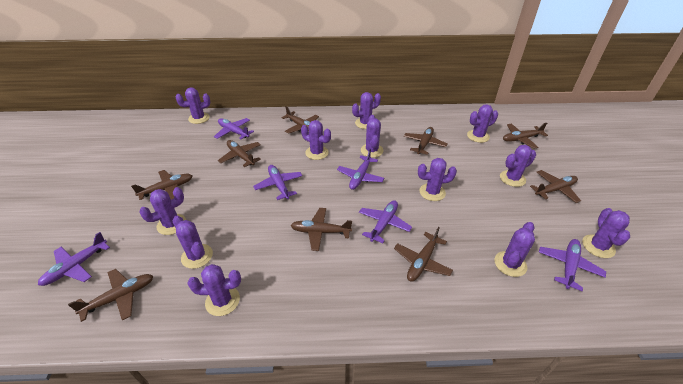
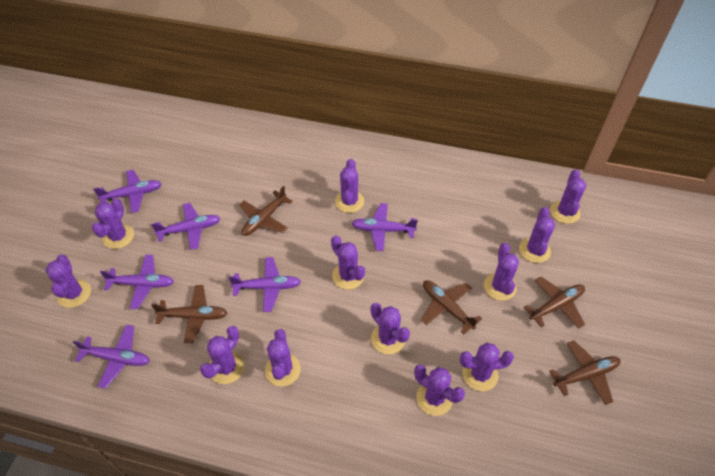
brown plane: 9 -> 5

